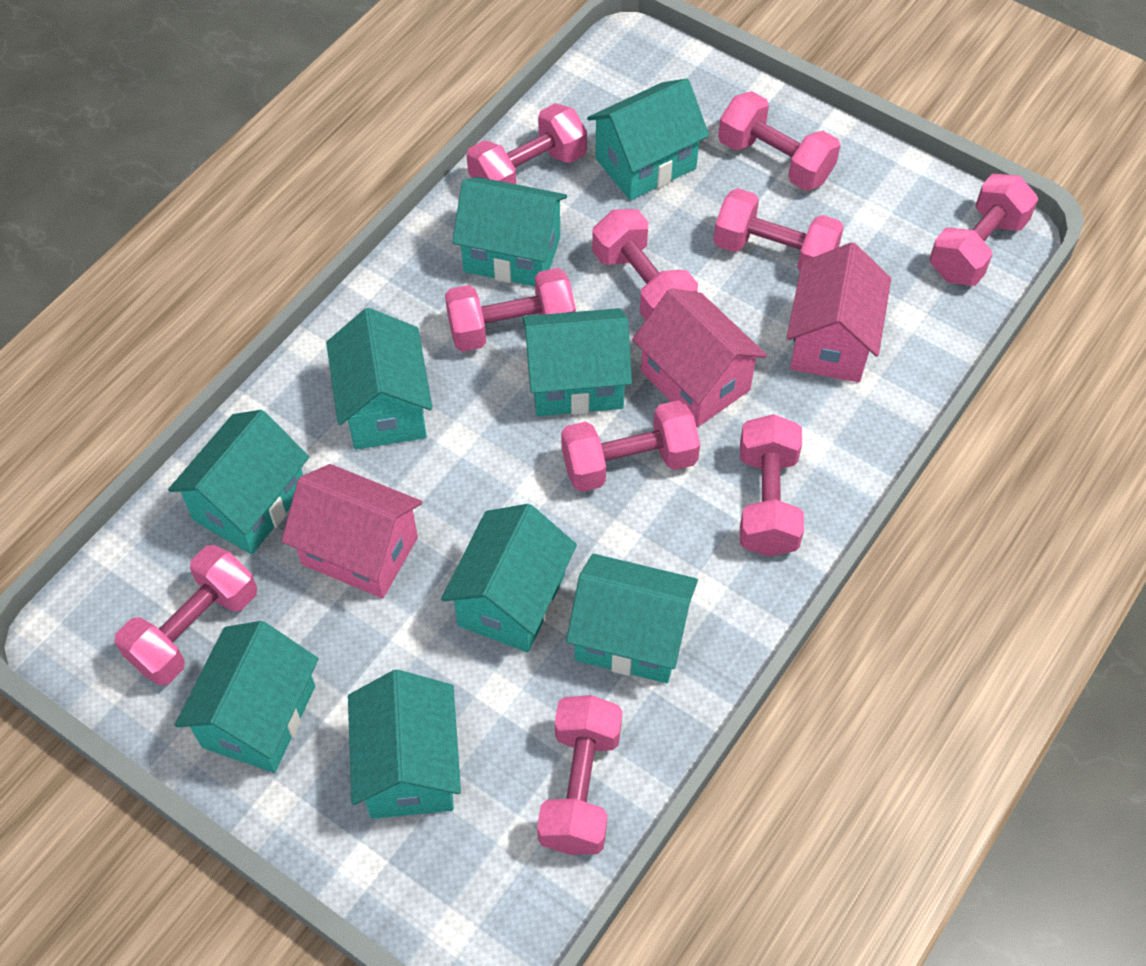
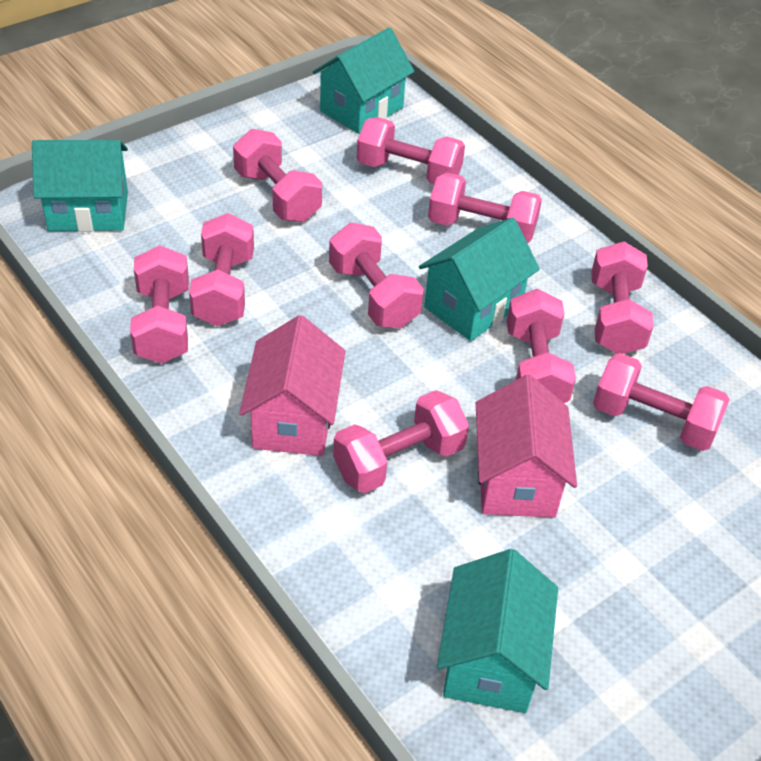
pink house: 3 -> 2
turquoise house: 9 -> 4

